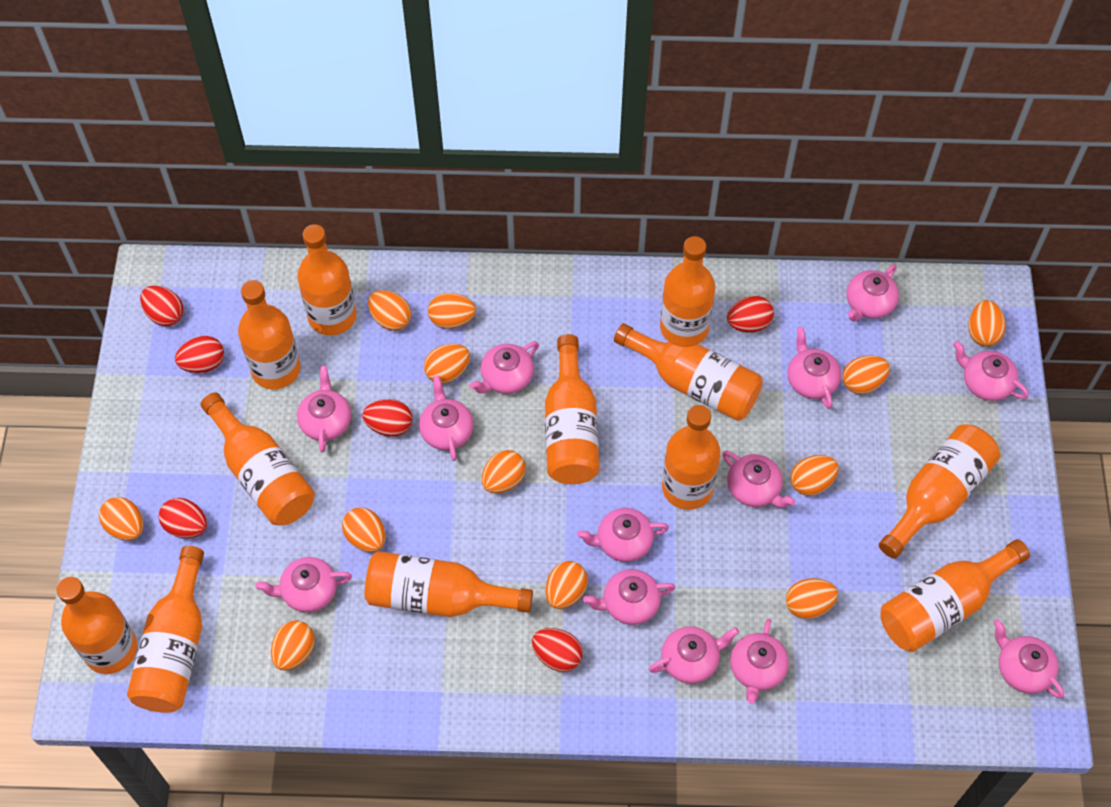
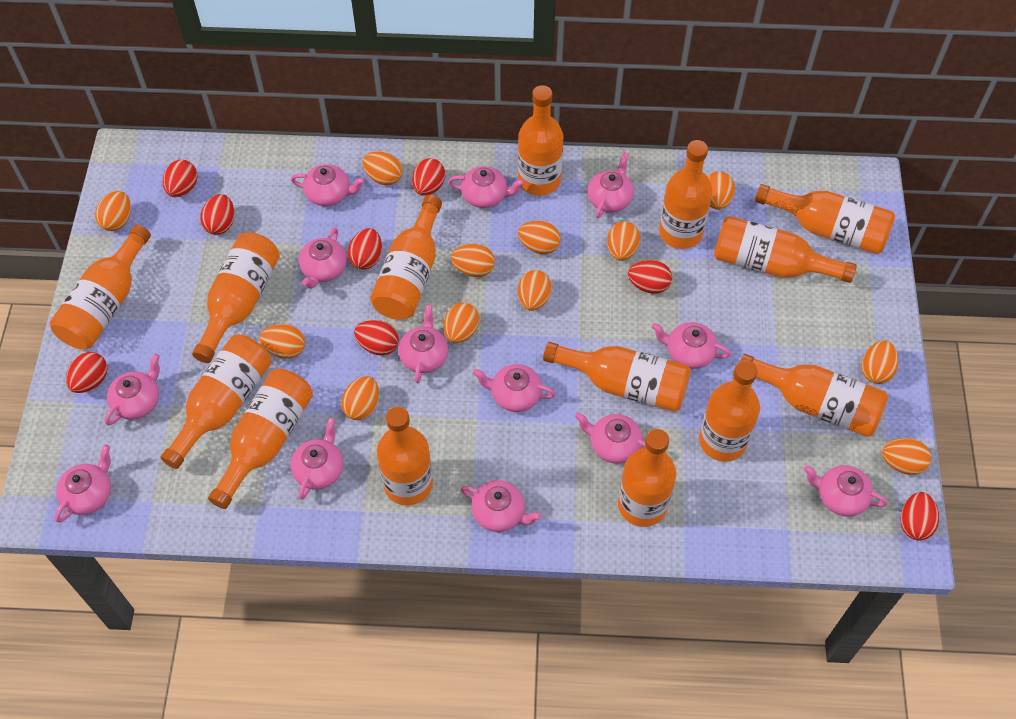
orange bottle: 12 -> 14
red egg: 6 -> 8

